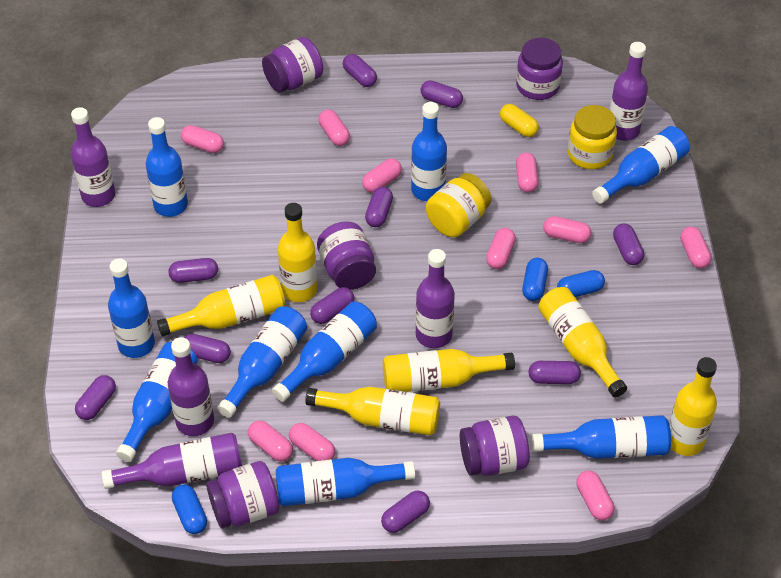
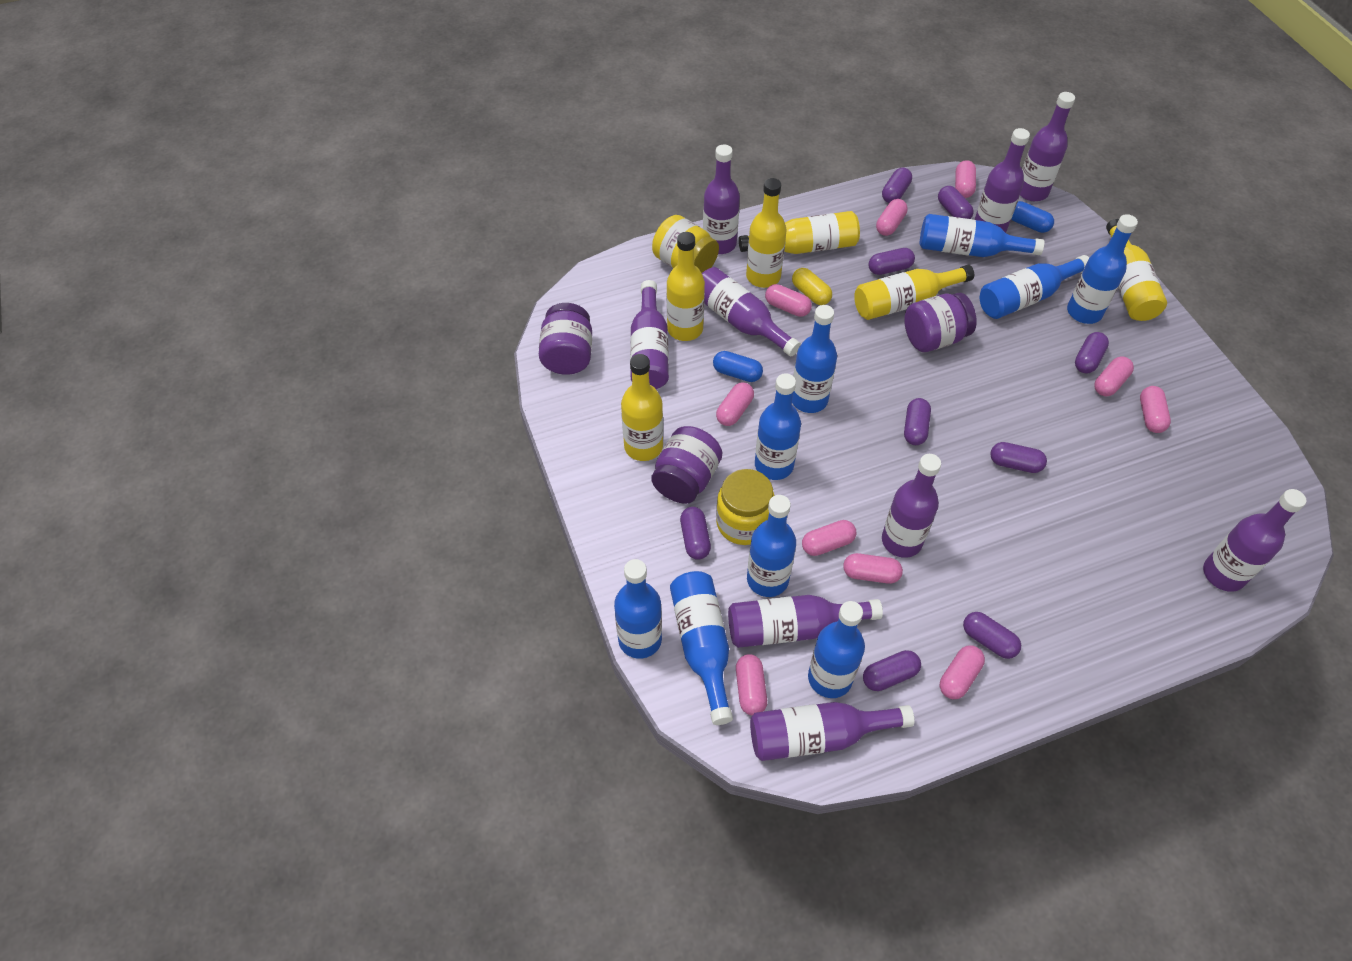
blue capsule: 3 -> 2
purple bottle: 5 -> 9
purple capsule: 10 -> 9
purple jar: 5 -> 3

